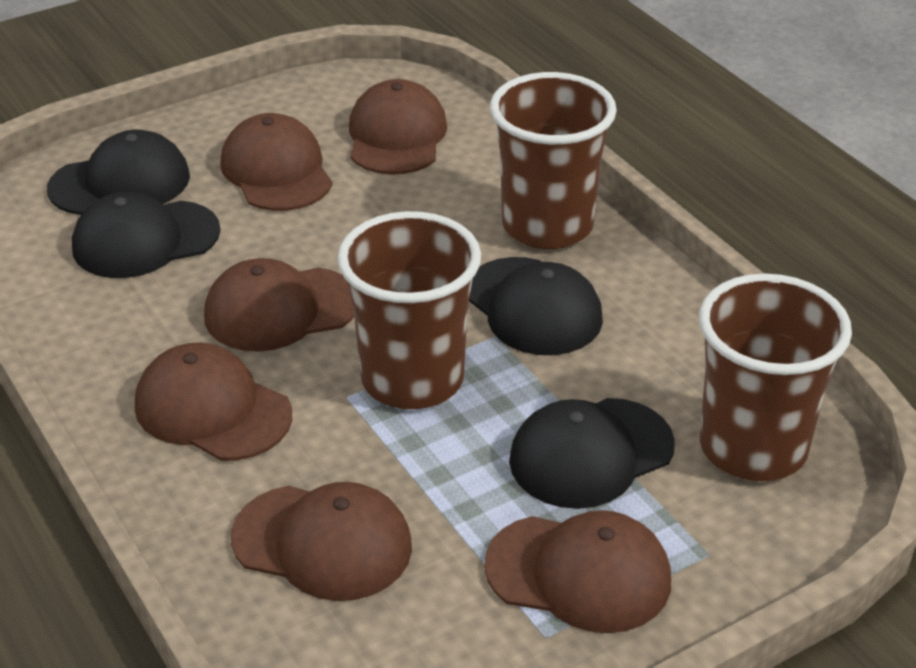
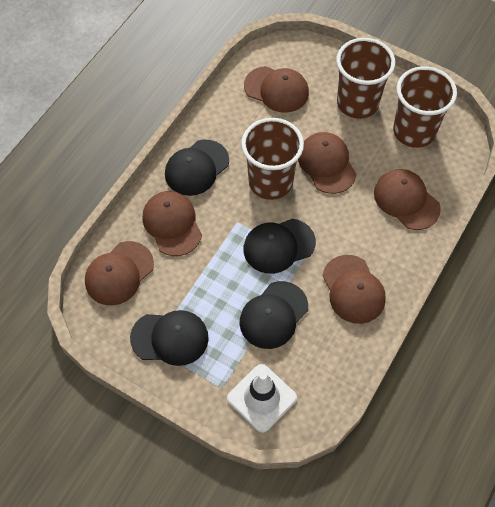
white traffic cone: 0 -> 1

